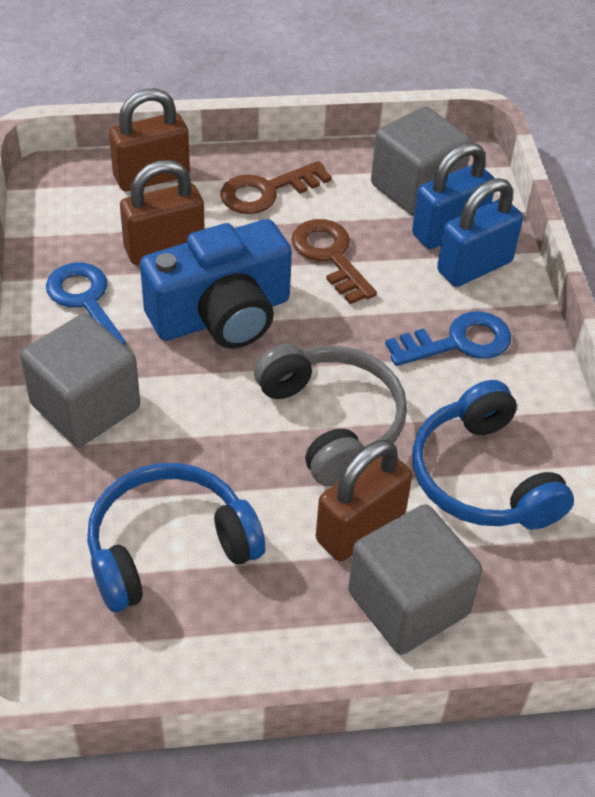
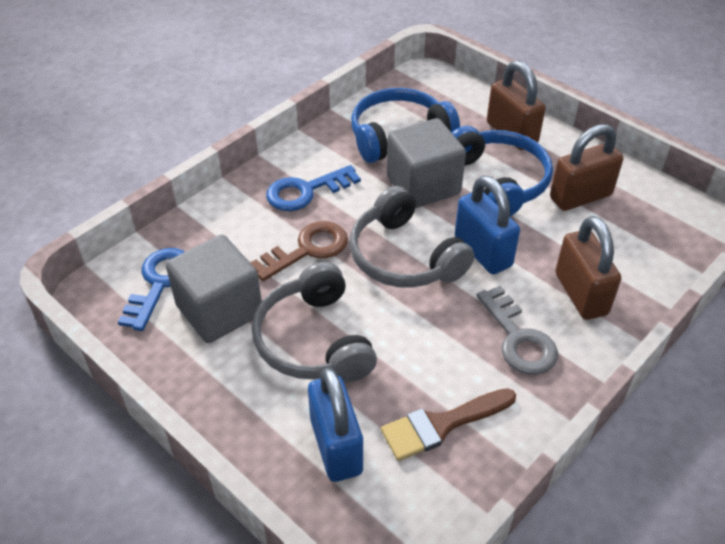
blue camera: 1 -> 0
brown brush: 0 -> 1
brown key: 2 -> 1
grey cube: 3 -> 2
grey headphones: 1 -> 2
grey key: 0 -> 1

